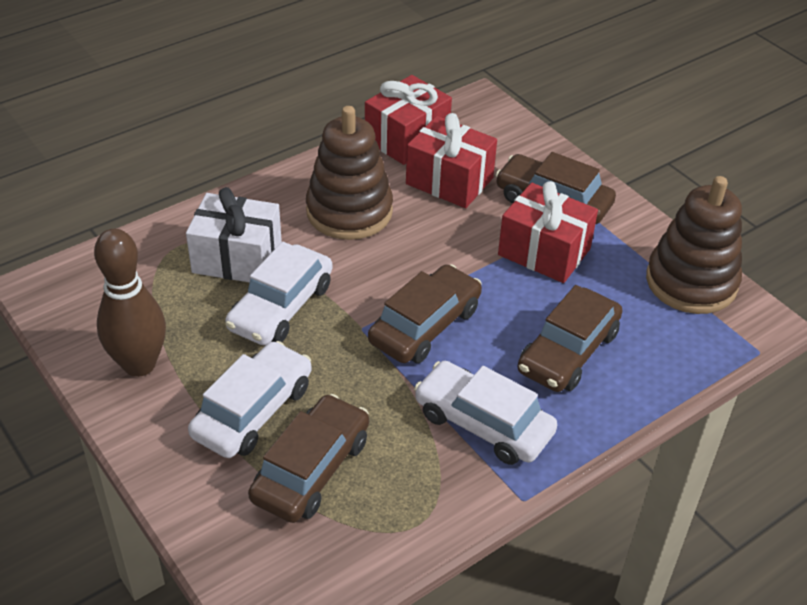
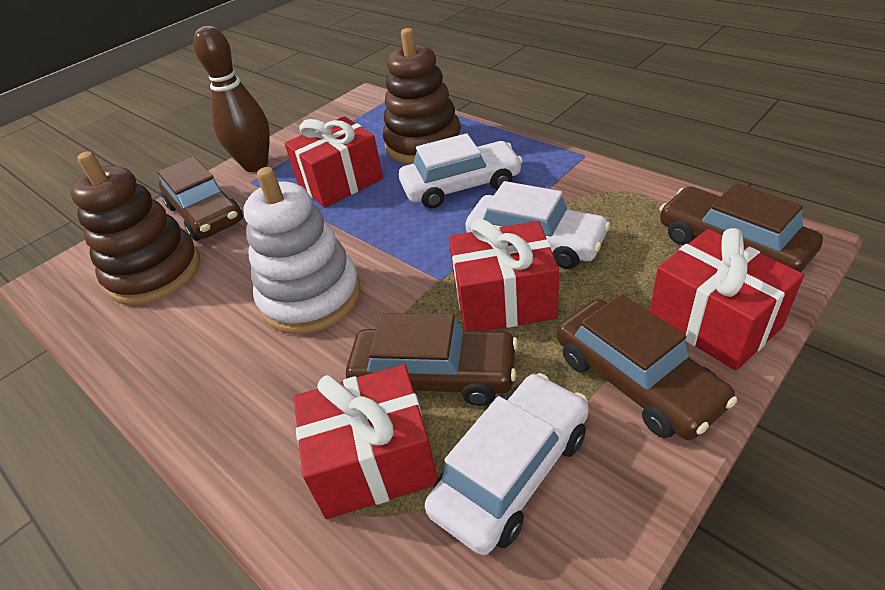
red gift: 3 -> 4
white gift: 1 -> 0
white stacking toy: 0 -> 1

